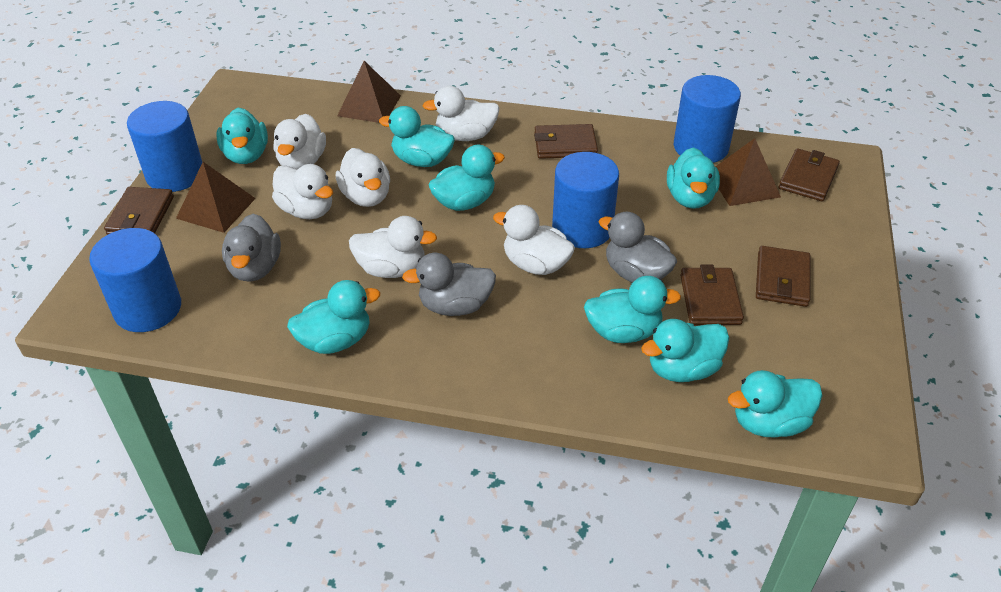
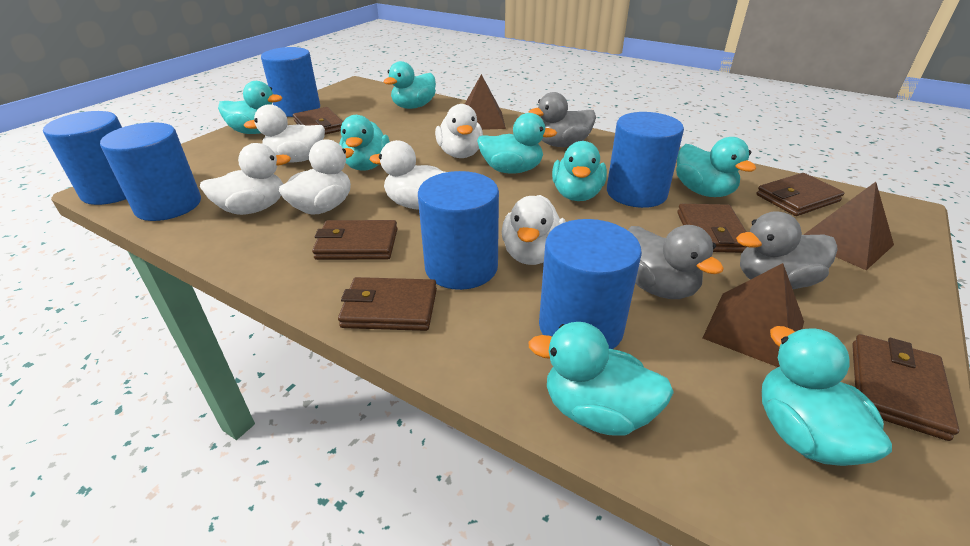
blue cylinder: 4 -> 6
brown wallet: 5 -> 6

